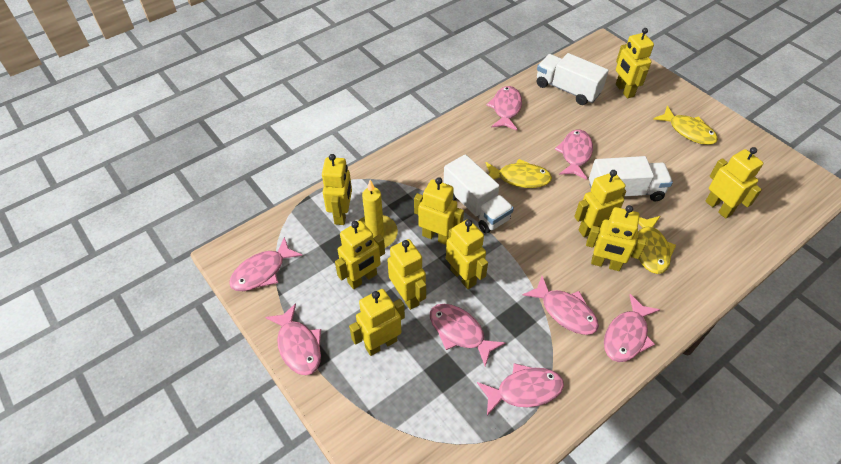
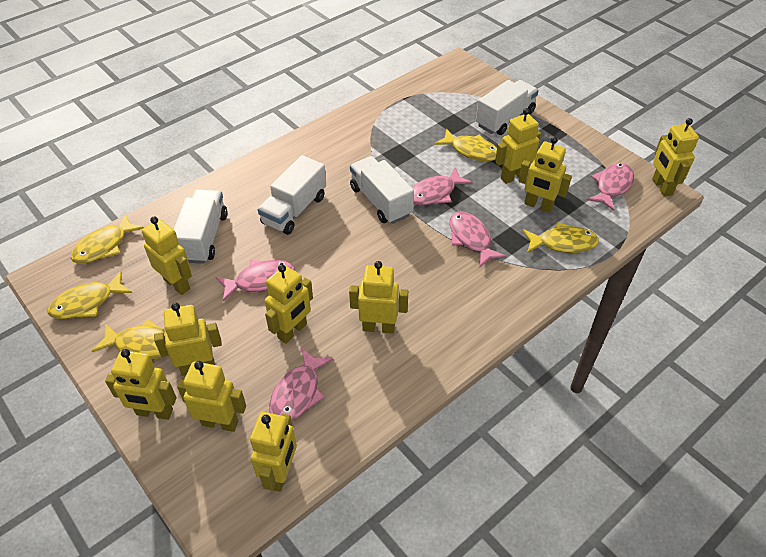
pink fish: 8 -> 5
white truck: 3 -> 4
yellow candle: 1 -> 0
yellow fish: 3 -> 5

